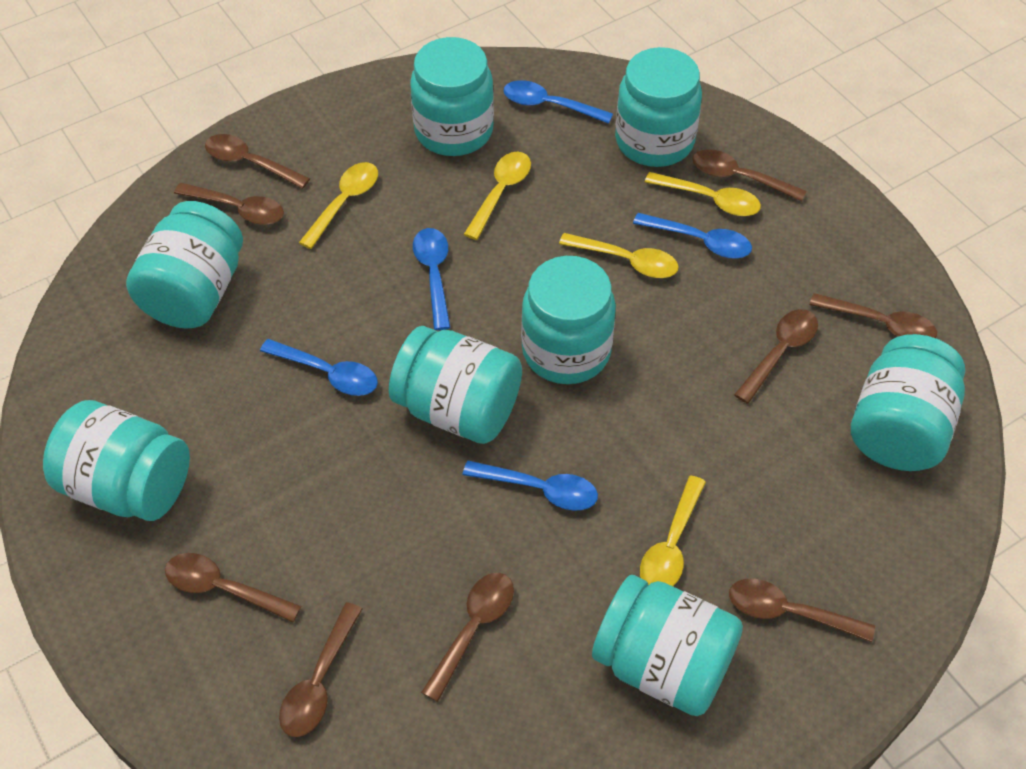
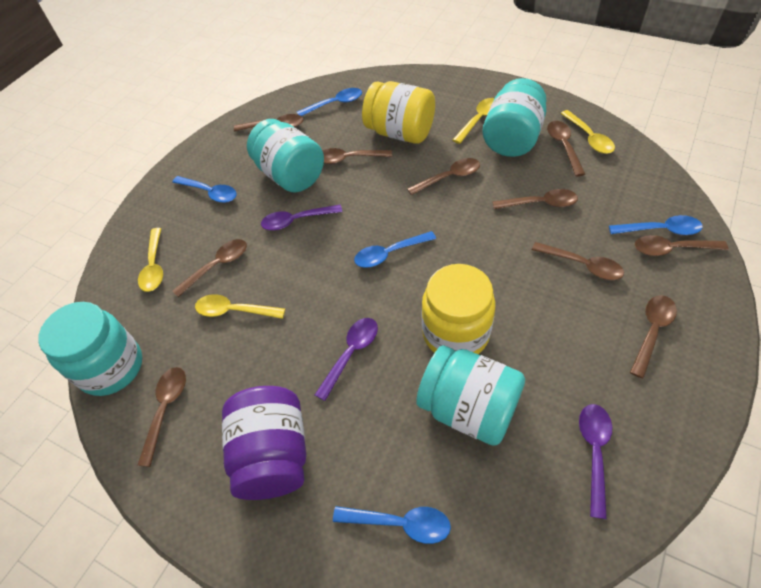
brown spoon: 9 -> 10
purple jar: 0 -> 1
purple spoon: 0 -> 3
turquoise jar: 8 -> 4
yellow jar: 0 -> 2
yellow spoon: 5 -> 4

